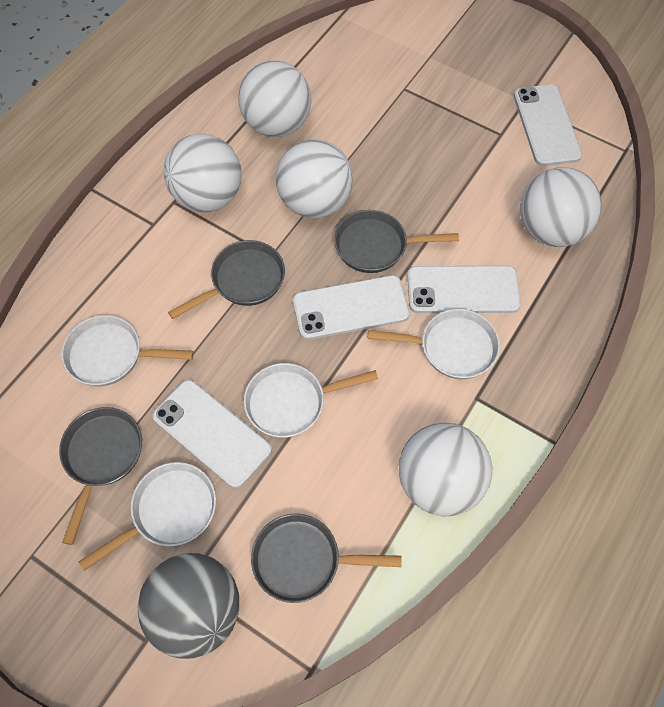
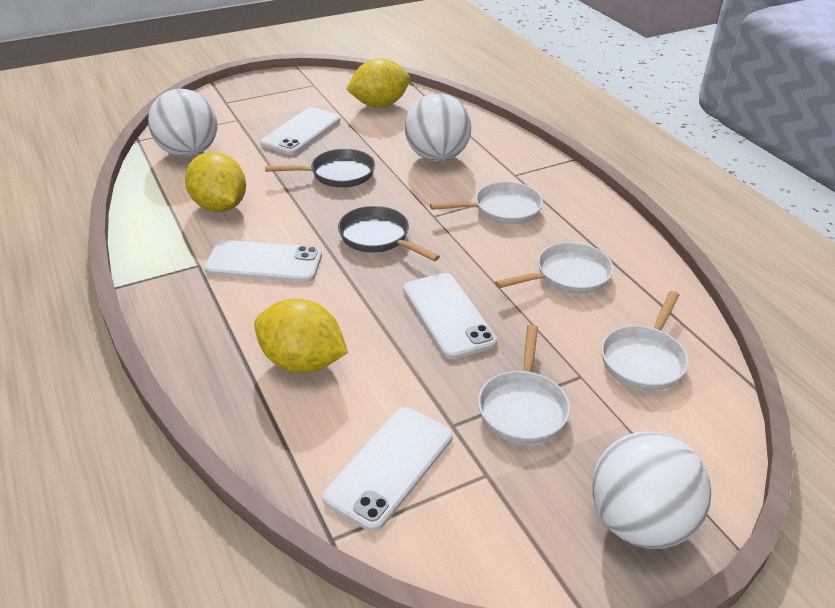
grey ball: 1 -> 0
grey pan: 4 -> 2
white ball: 5 -> 3
yellow lemon: 0 -> 3

